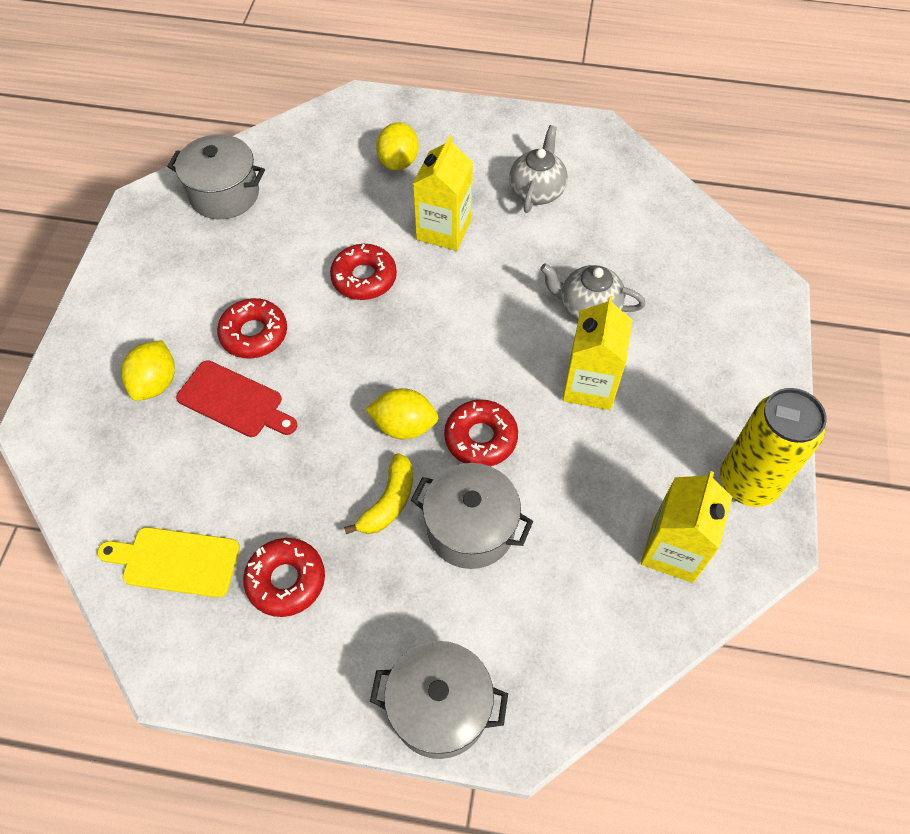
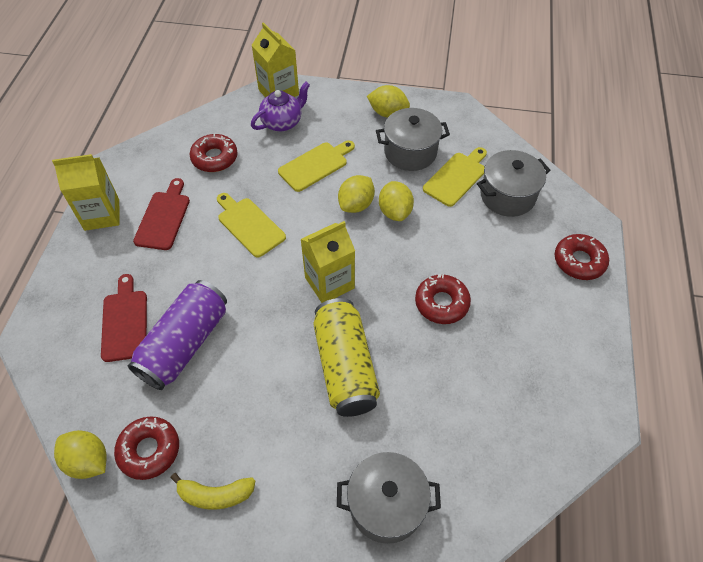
grey teapot: 2 -> 0
purple can: 0 -> 1
purple teapot: 0 -> 1
red cutting board: 1 -> 2
yellow cutting board: 1 -> 3
yellow lemon: 3 -> 4

